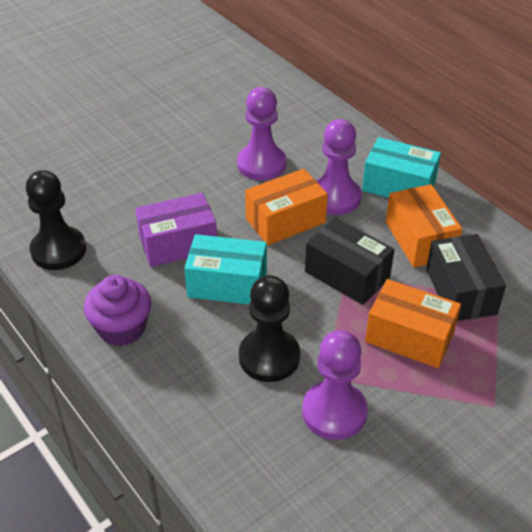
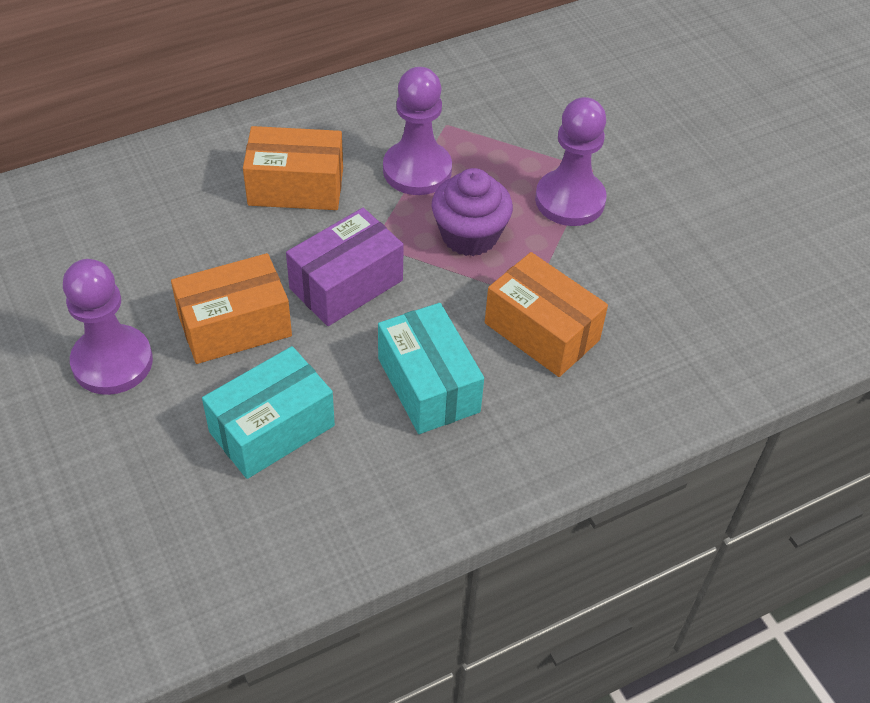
black box: 2 -> 0
black pawn: 2 -> 0

